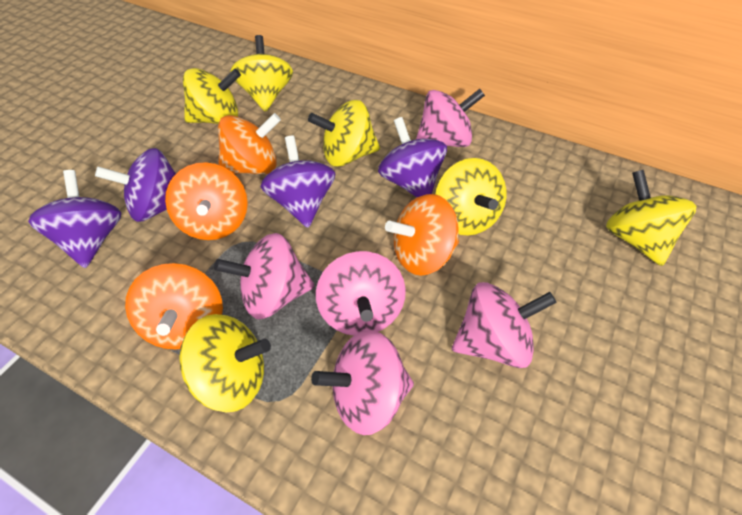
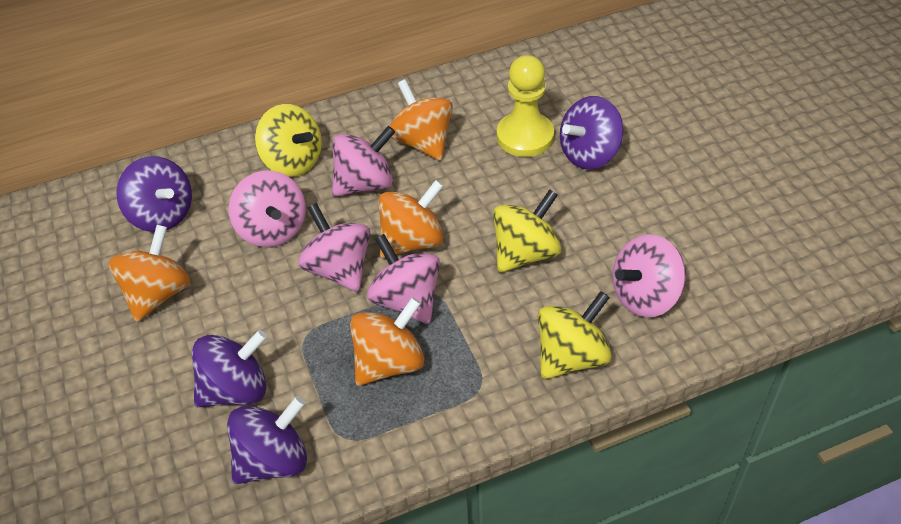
yellow pawn: 0 -> 1
yellow spinning top: 6 -> 3

